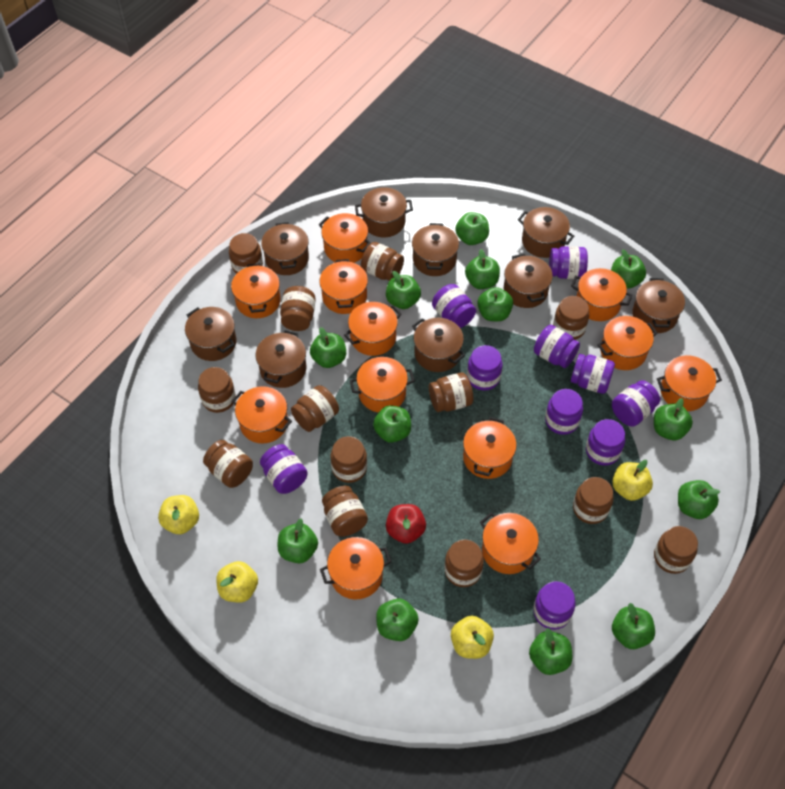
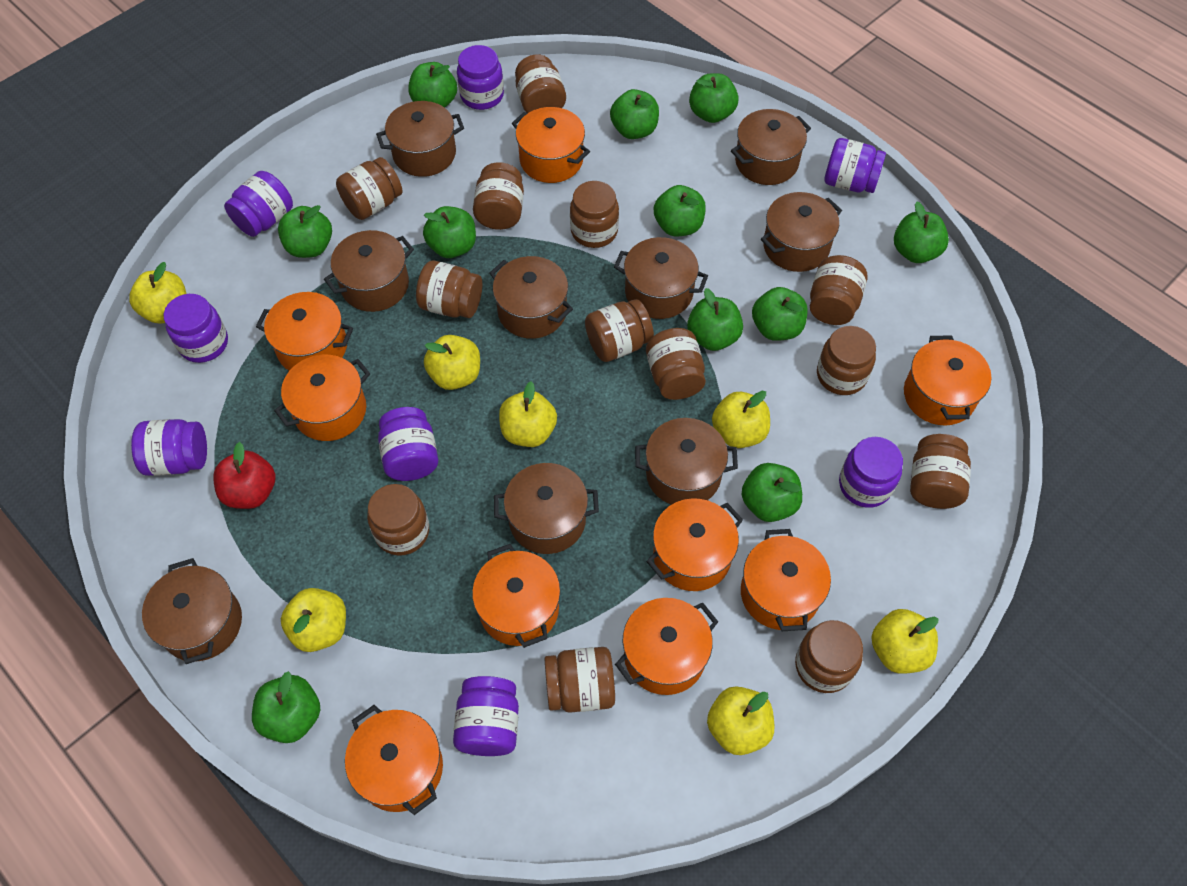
green apple: 13 -> 11
orange pot: 12 -> 9
purple jar: 10 -> 8
yellow apple: 4 -> 7

